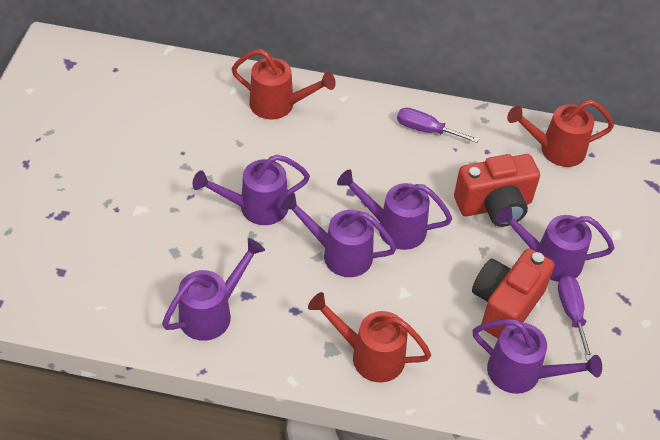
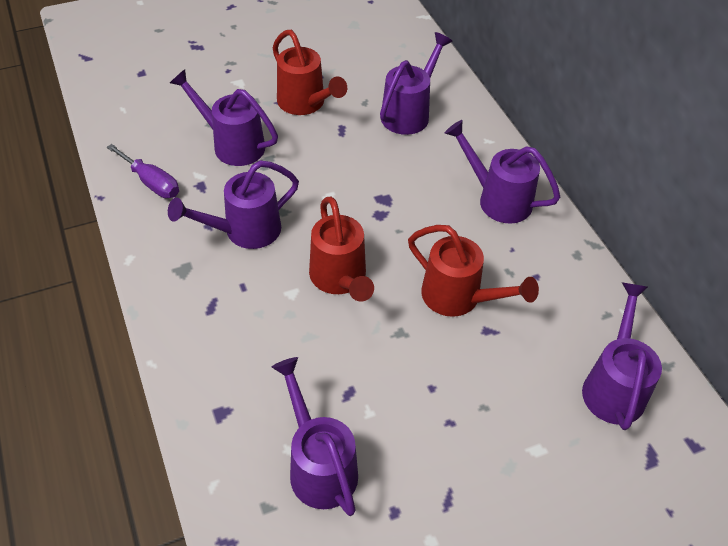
purple screwdriver: 2 -> 1
red camera: 2 -> 0

